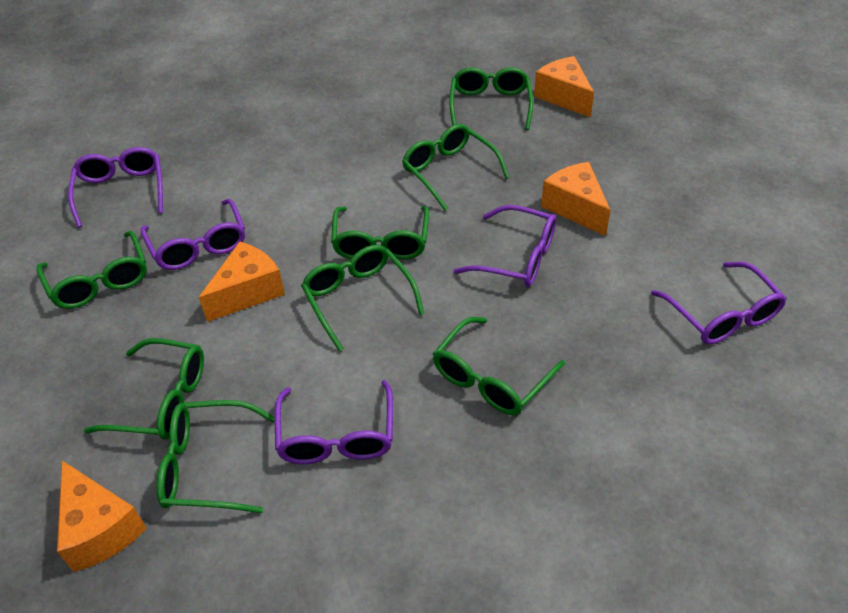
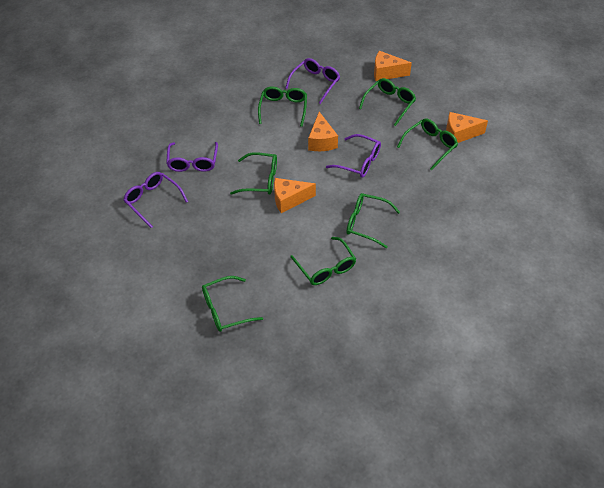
green glasses: 8 -> 7
purple glasses: 5 -> 4

